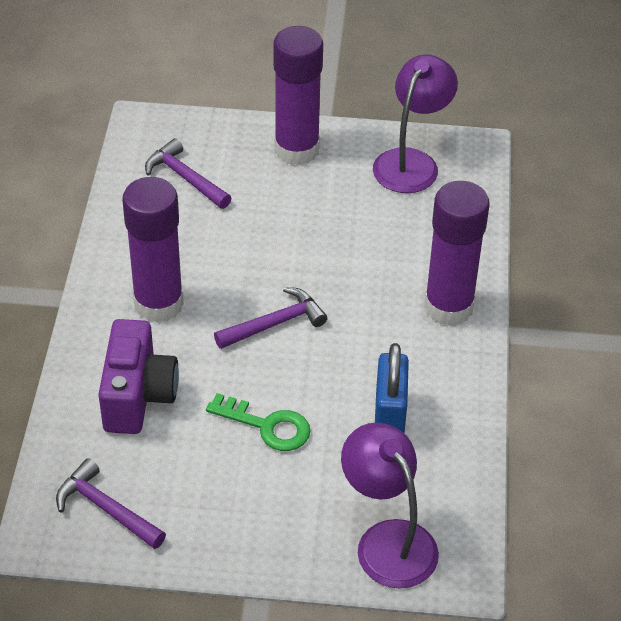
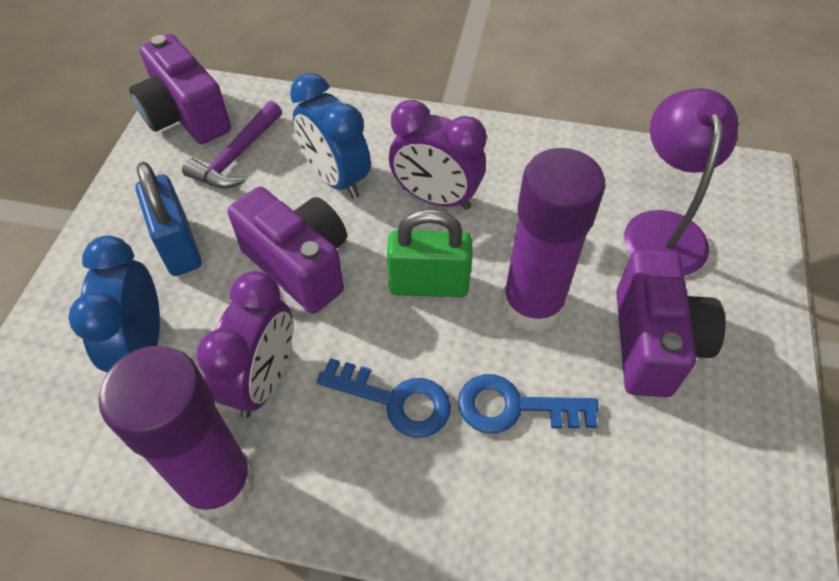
blue clock: 0 -> 2
blue key: 0 -> 2
green key: 1 -> 0
green padlock: 0 -> 1
purple camera: 1 -> 3
purple clock: 0 -> 2
purple glue stick: 3 -> 2
purple hammer: 3 -> 1
purple lamp: 2 -> 1

